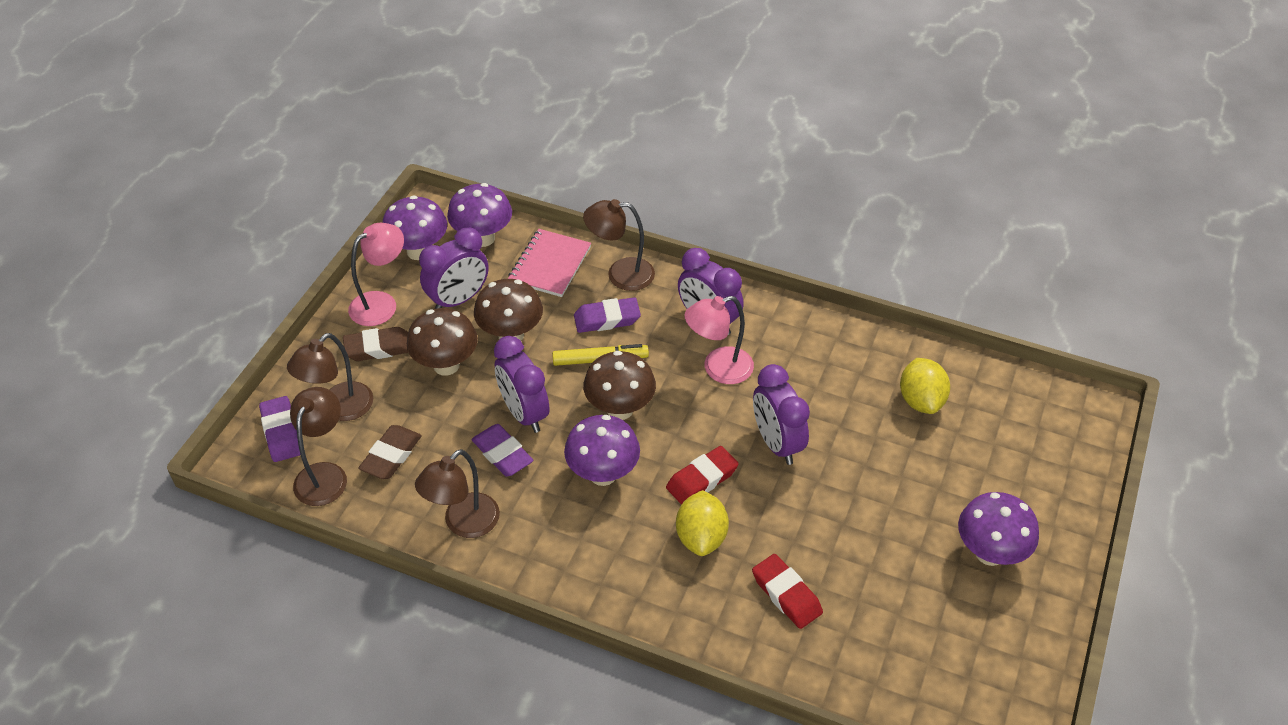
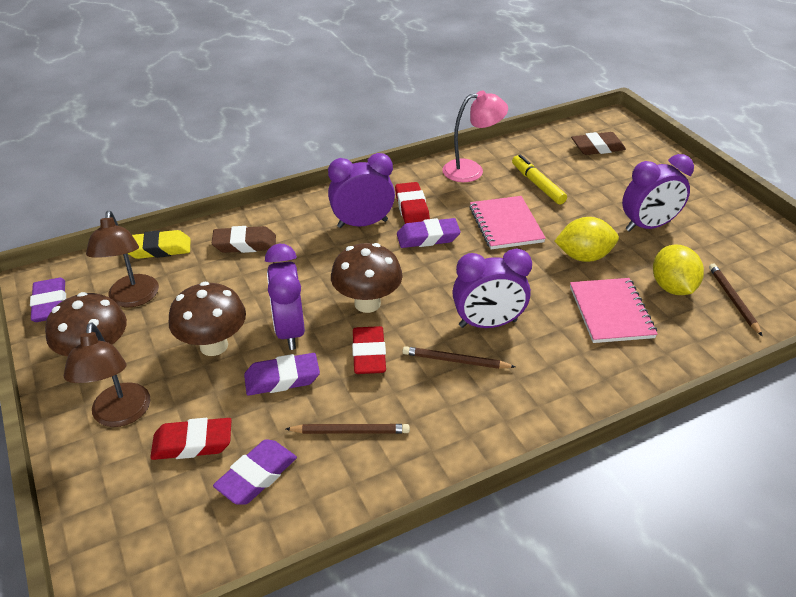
brown lamp: 4 -> 2
brown pencil: 0 -> 3
pink lamp: 2 -> 1
pink notebook: 1 -> 2
purple eraser: 3 -> 4
purple mushroom: 4 -> 0
red eraser: 2 -> 3
yellow eraser: 0 -> 1

